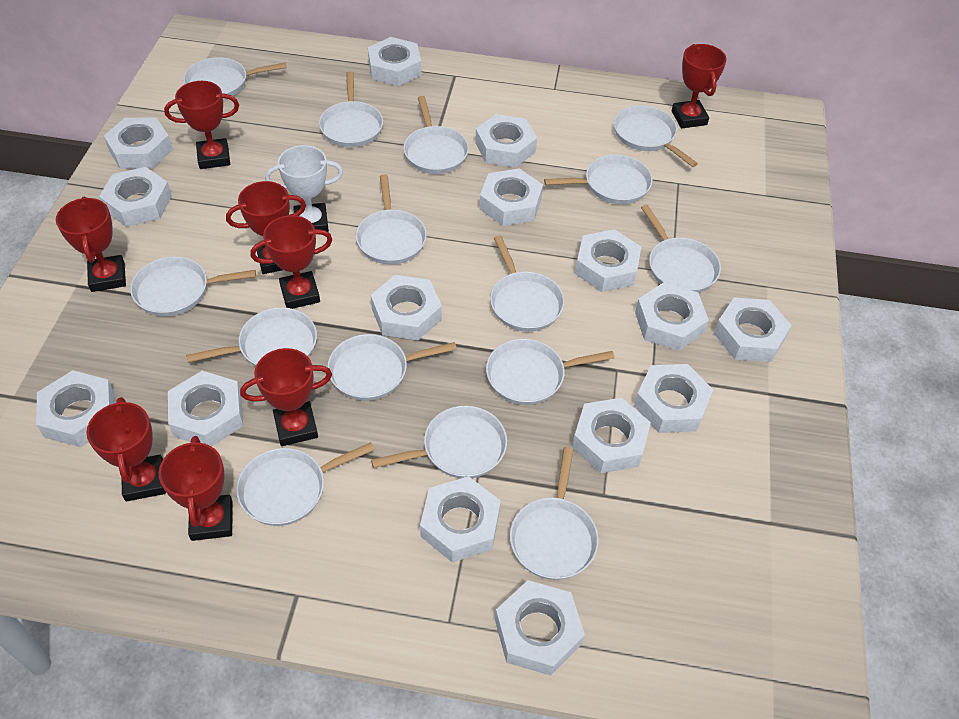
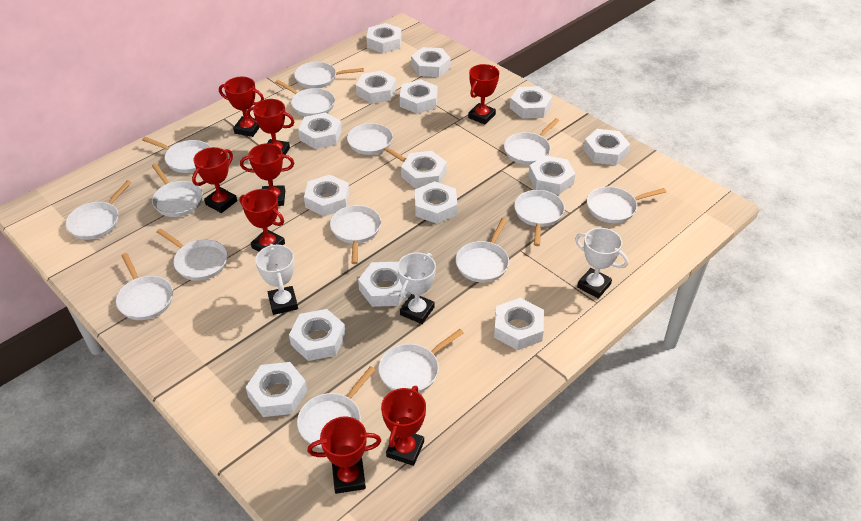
white trophy: 1 -> 3

